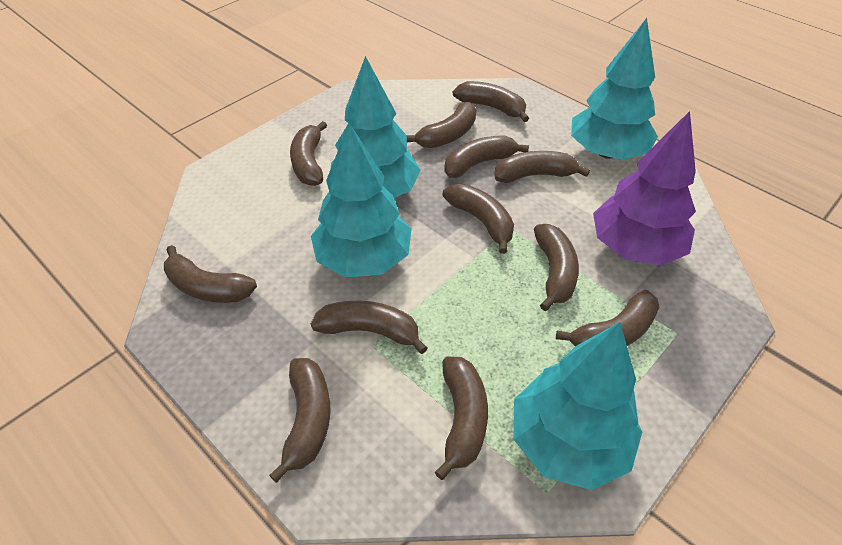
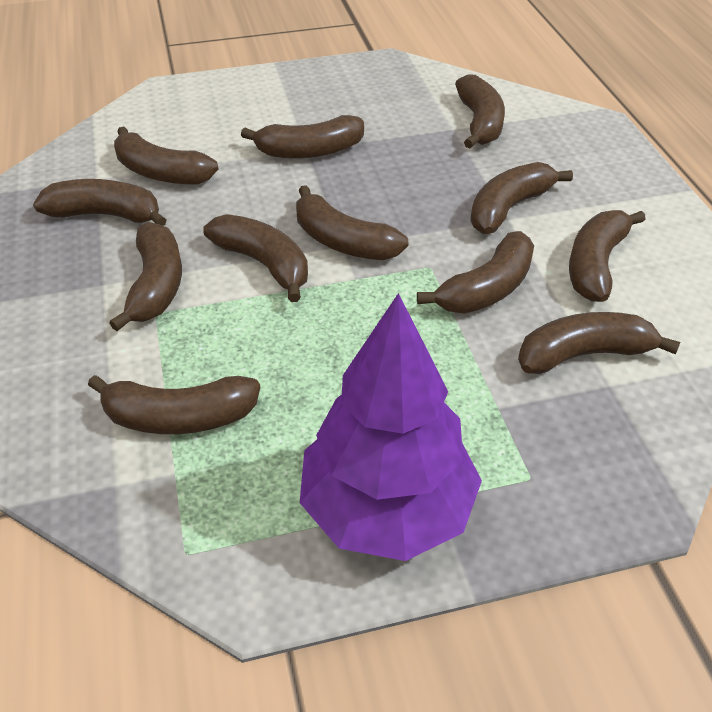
turquoise tree: 4 -> 0

